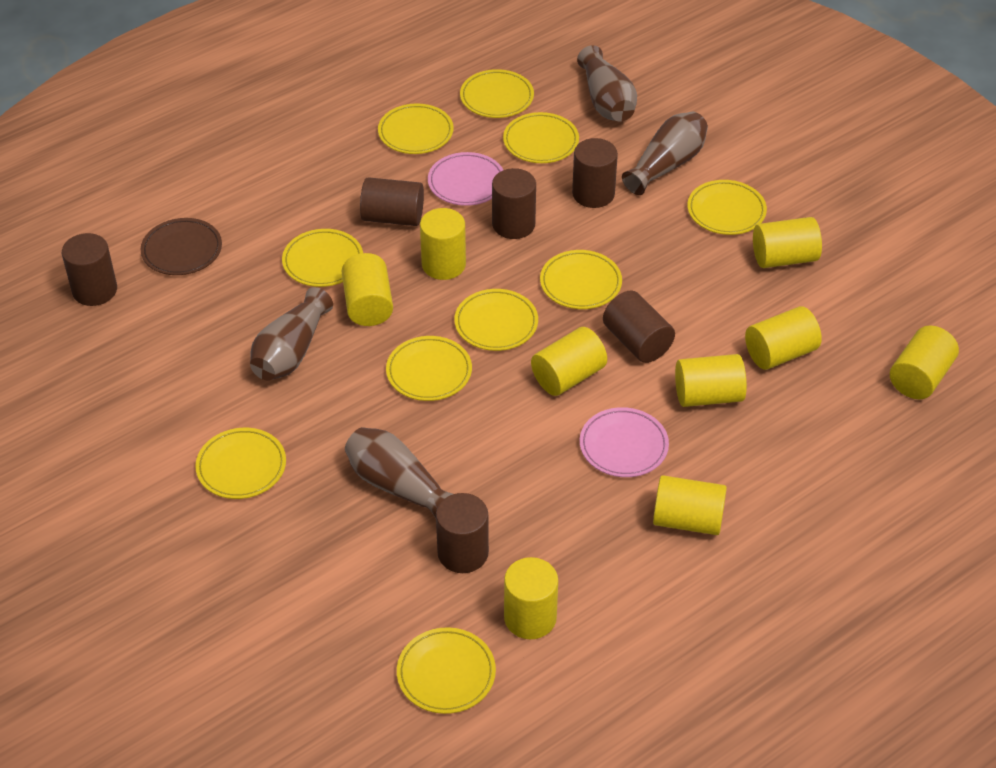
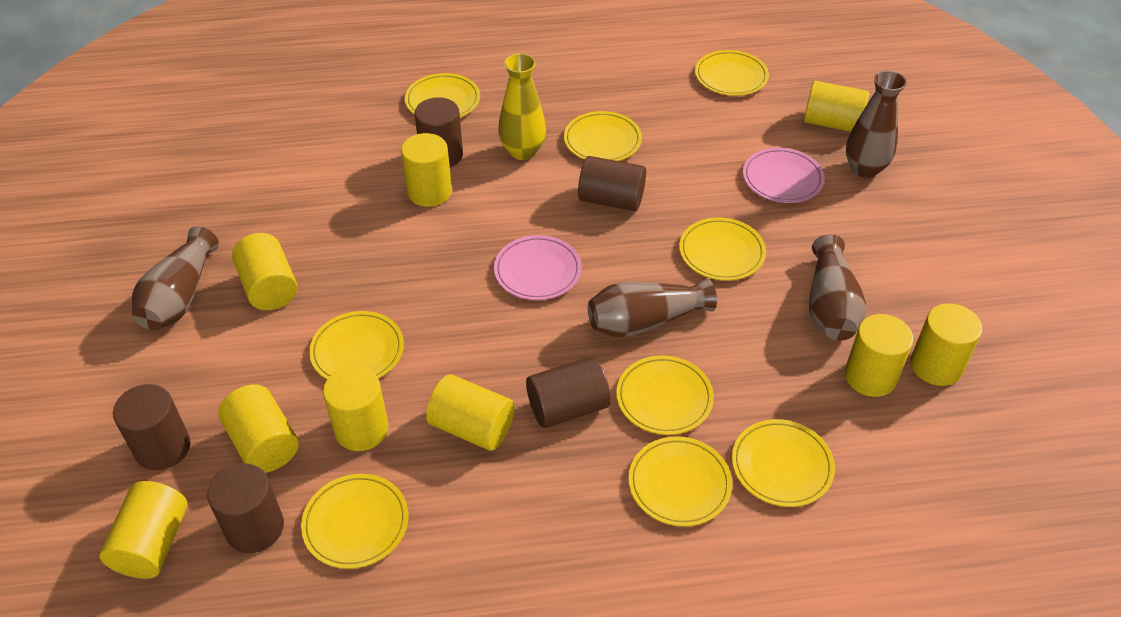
brown cylinder: 6 -> 5
brown plate: 1 -> 0
yellow plate: 10 -> 9
yellow vase: 0 -> 1

